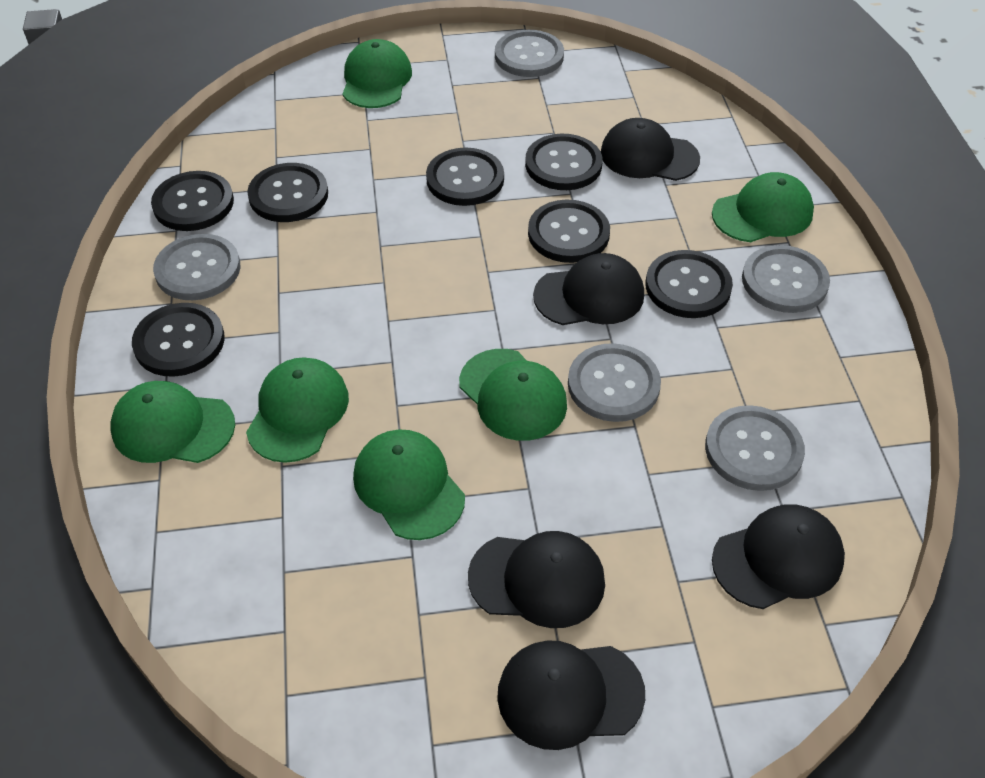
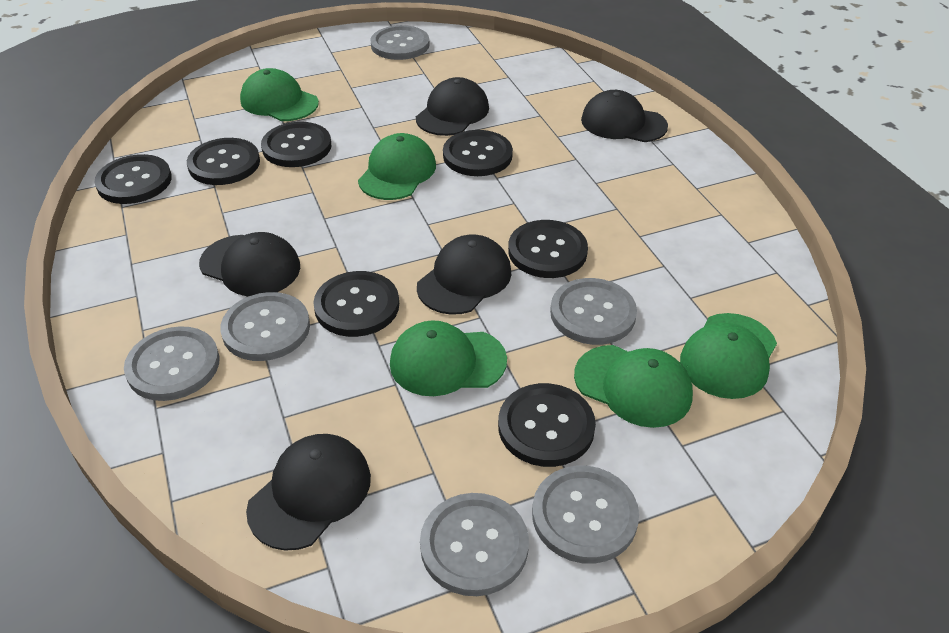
green cap: 6 -> 5
grey button: 5 -> 6

